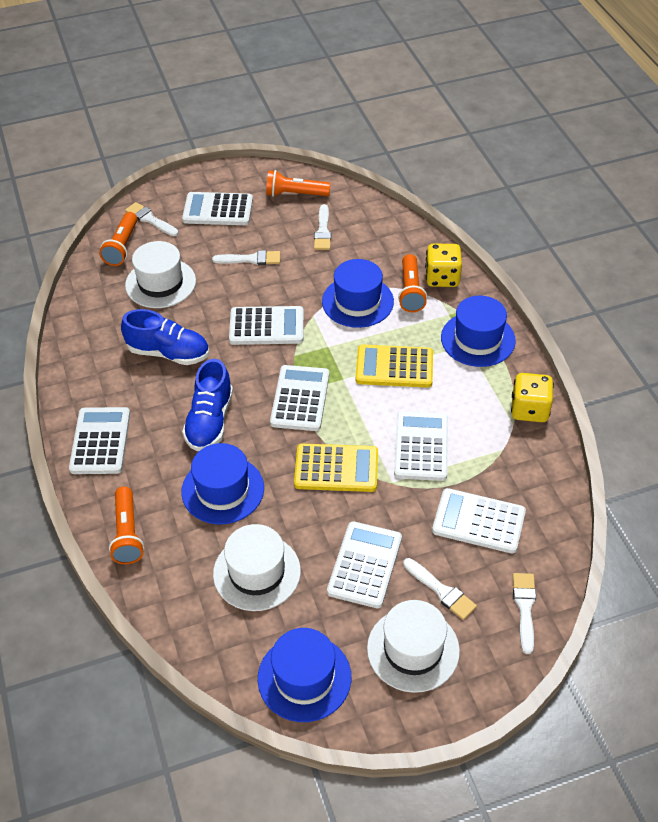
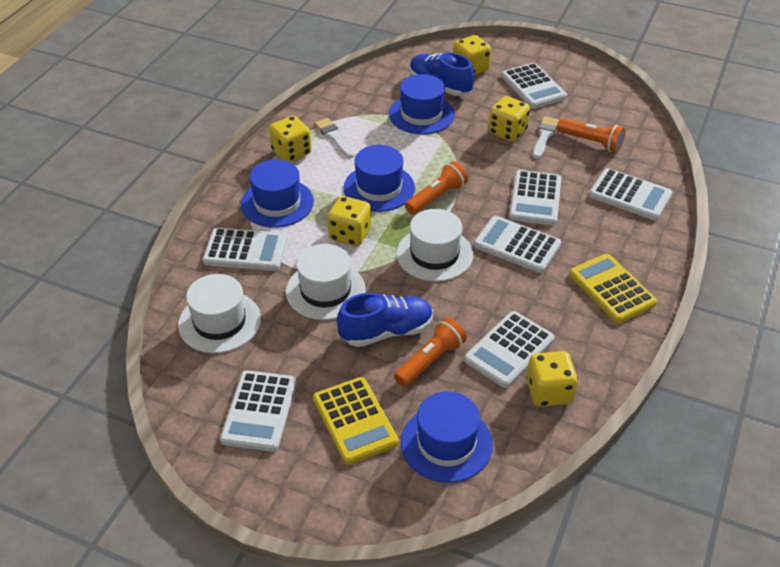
orange flashlight: 4 -> 3
white brush: 5 -> 2
yellow dice: 2 -> 5

